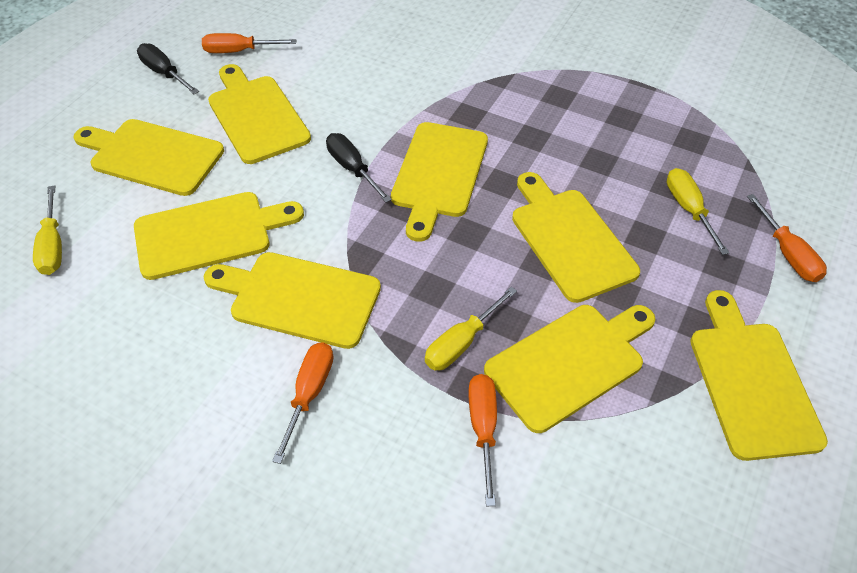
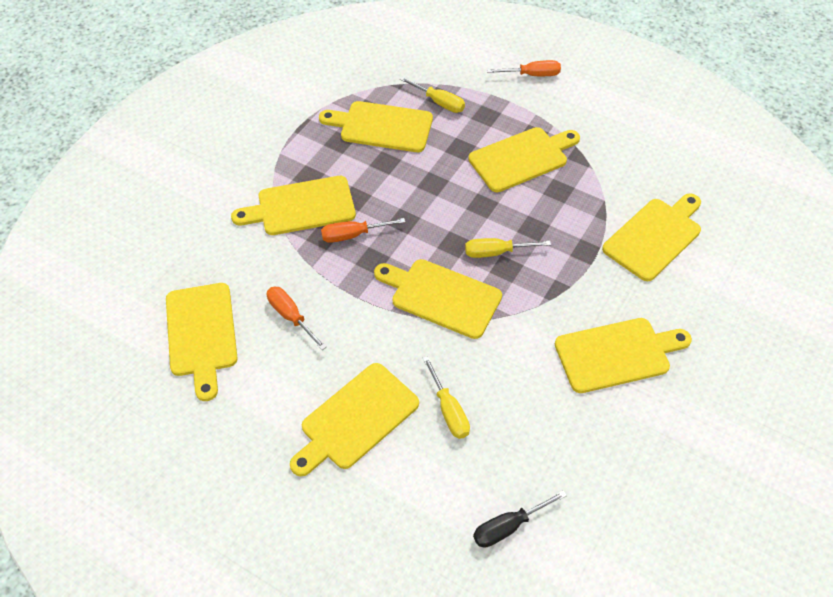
black screwdriver: 2 -> 1
orange screwdriver: 4 -> 3

